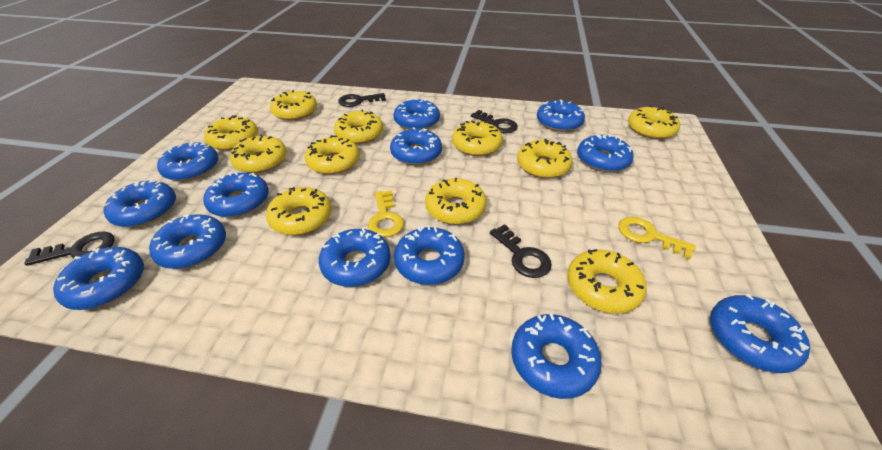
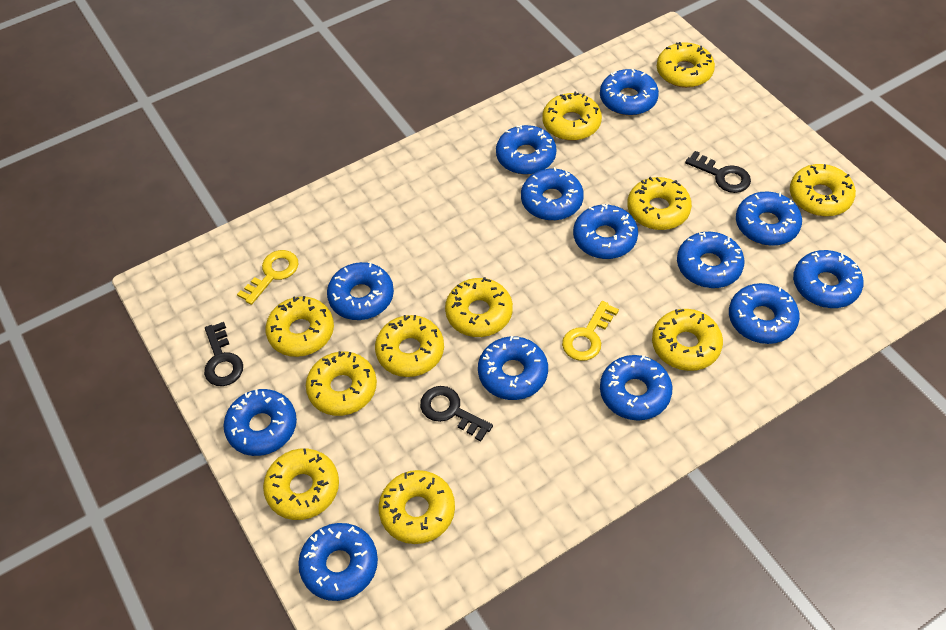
black key: 4 -> 3

